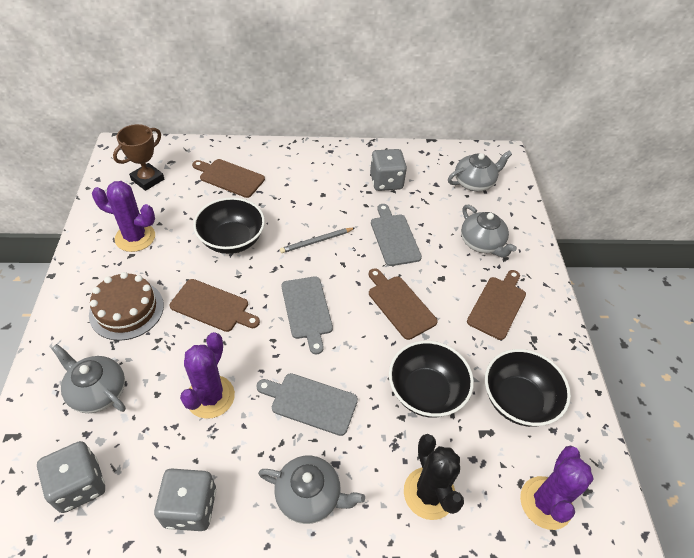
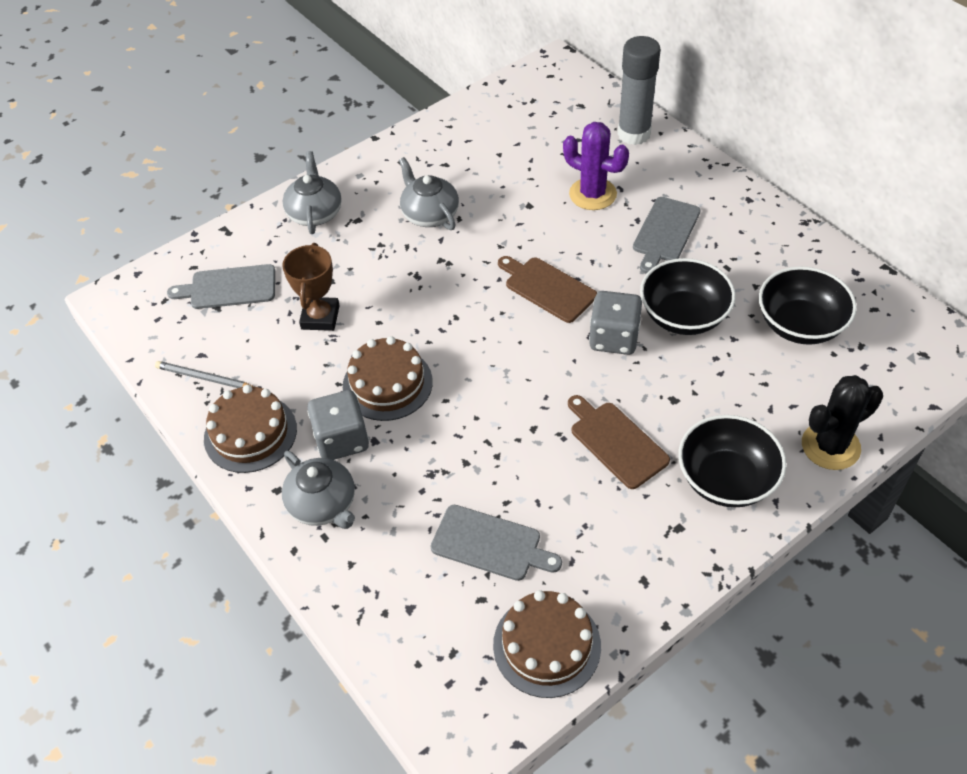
brown cake: 1 -> 3
brown cutting board: 4 -> 2
grey dice: 3 -> 2
grey glue stick: 0 -> 1
grey teapot: 4 -> 3
purple cactus: 3 -> 1

